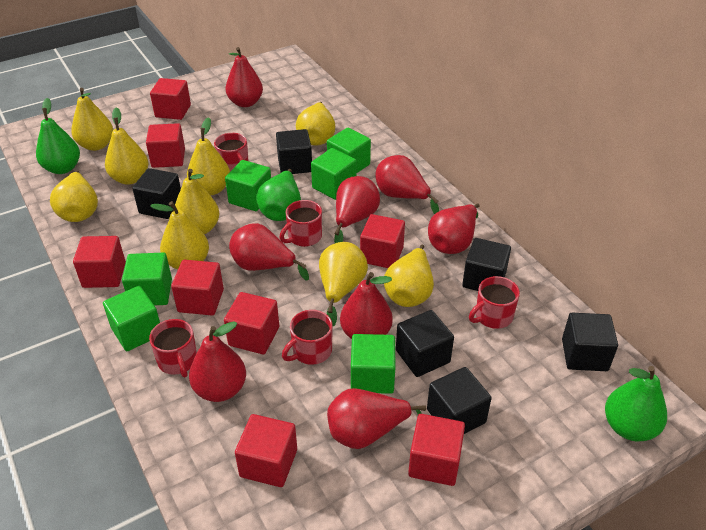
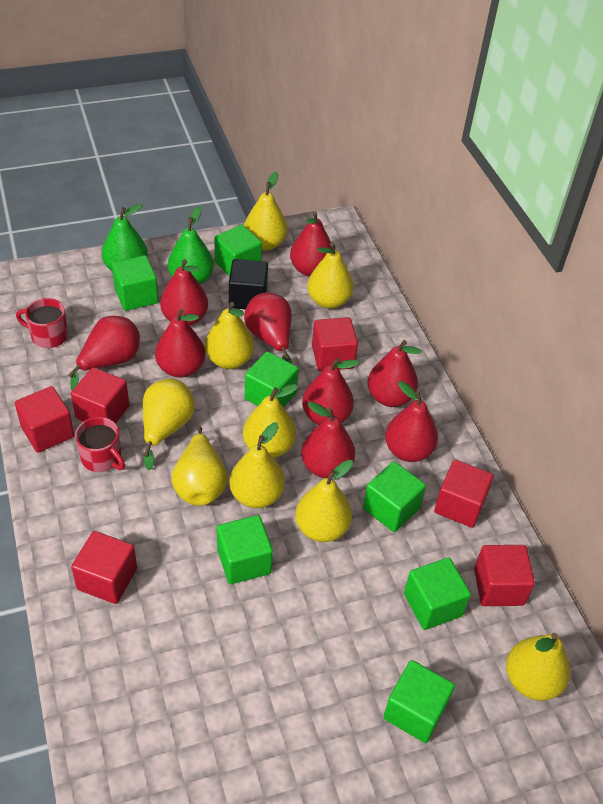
black cube: 6 -> 1
green cube: 6 -> 7
green pear: 3 -> 2
red cube: 8 -> 6
red mug: 5 -> 2
red pear: 8 -> 9

